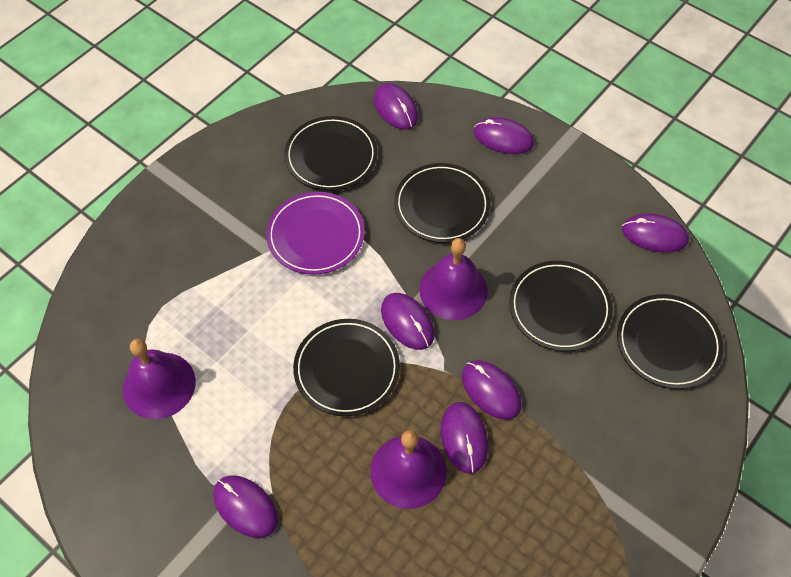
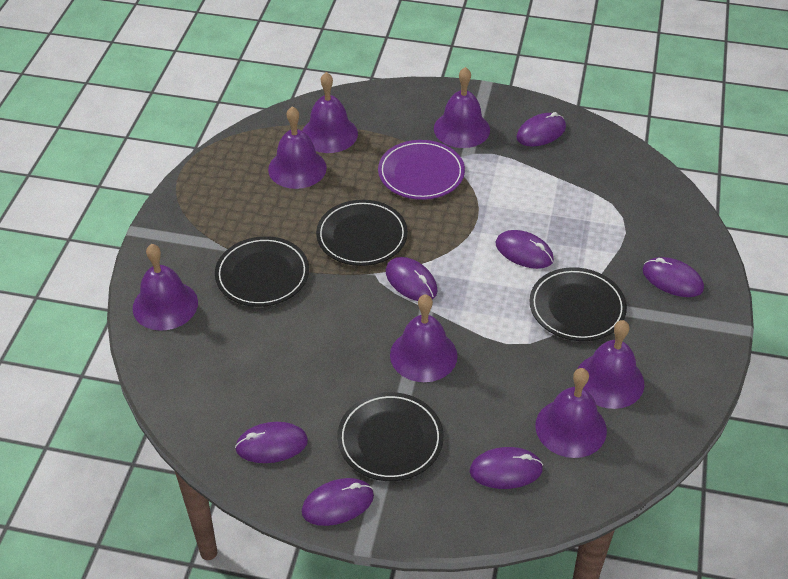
black plate: 5 -> 4
purple bell: 3 -> 7

